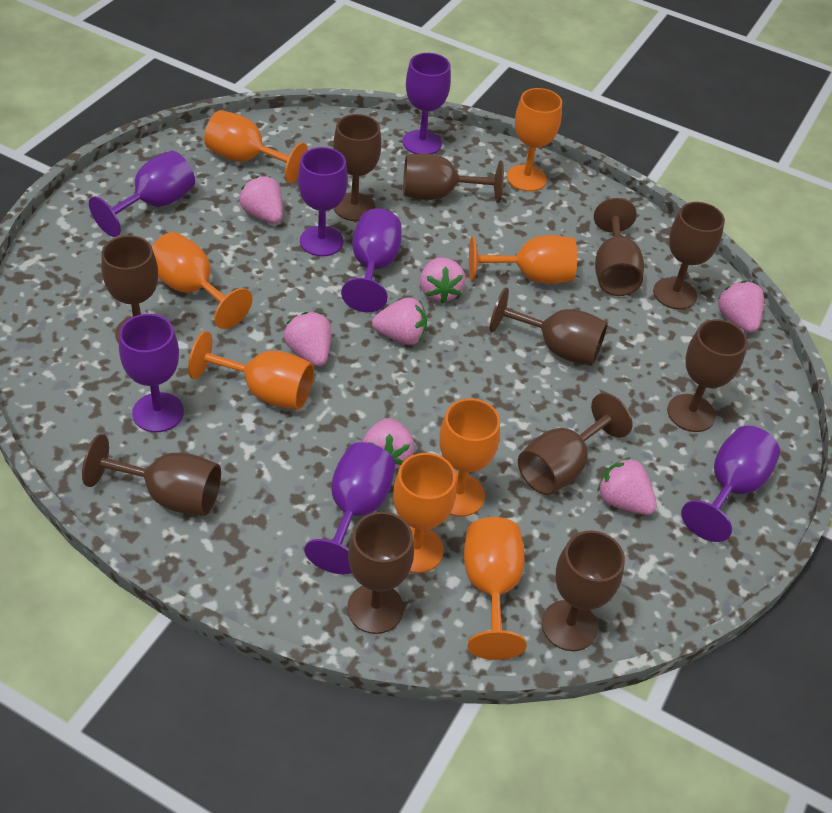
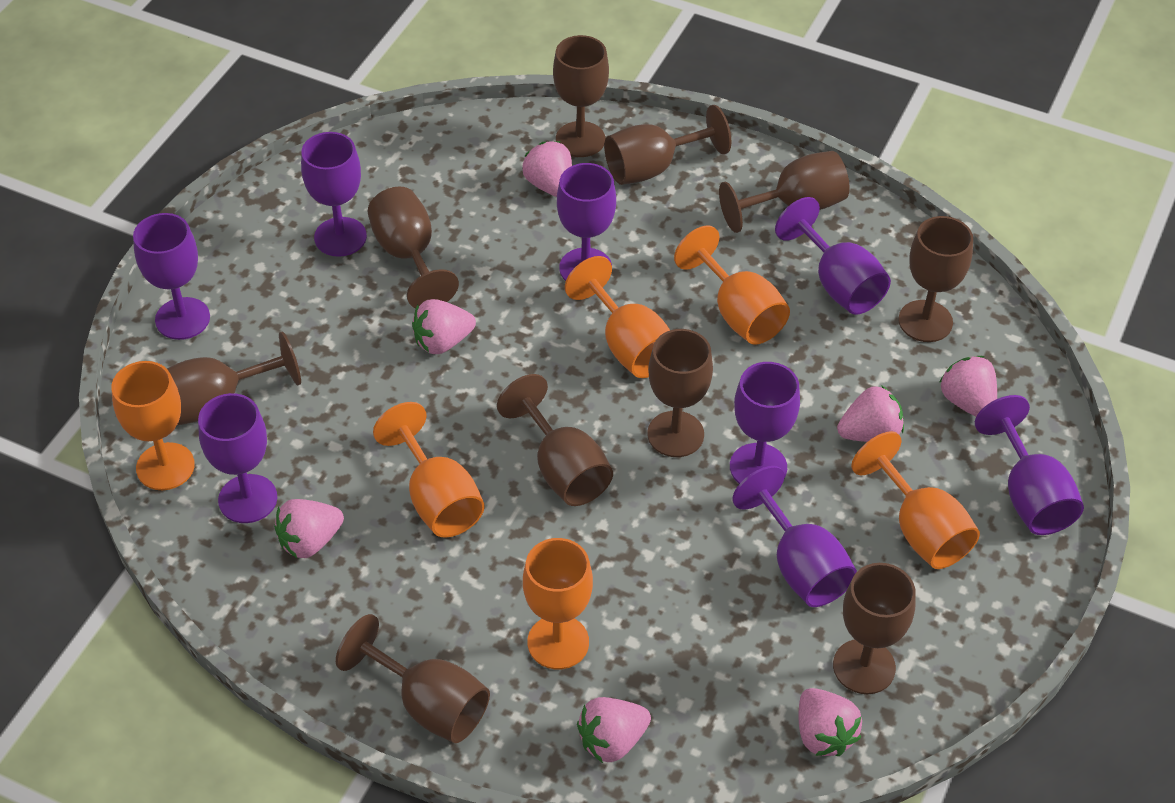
brown goblet: 11 -> 10
orange goblet: 8 -> 6
purple goblet: 7 -> 8

